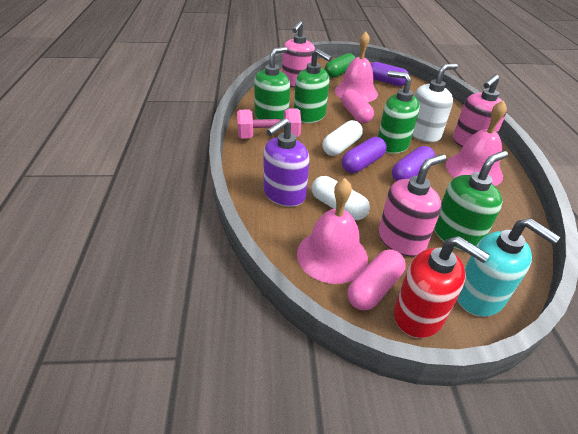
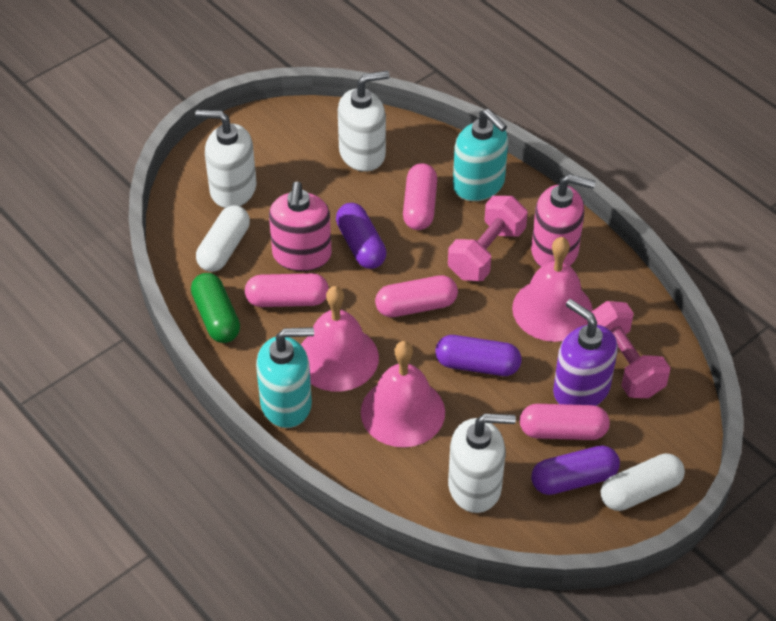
green soap dispenser: 4 -> 0
pink capsule: 2 -> 4
pink dumbbell: 1 -> 2
pink soap dispenser: 3 -> 2
red soap dispenser: 1 -> 0
turquoise soap dispenser: 1 -> 2
white soap dispenser: 1 -> 3

